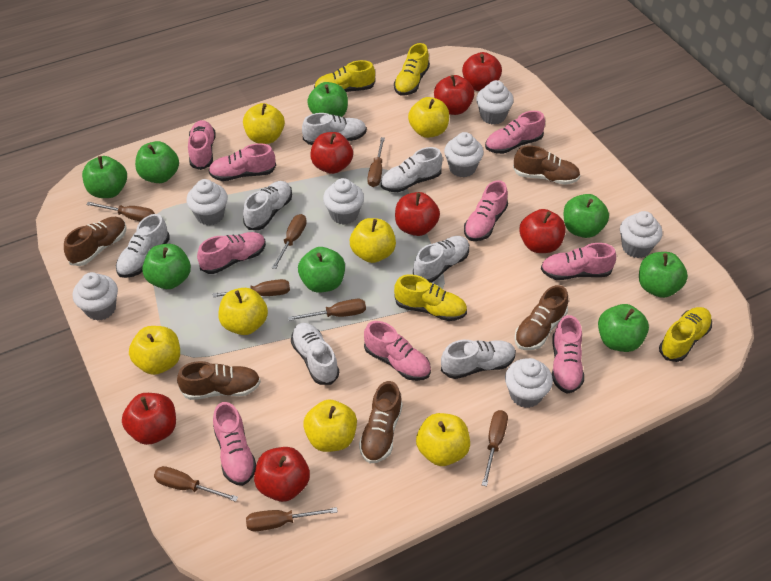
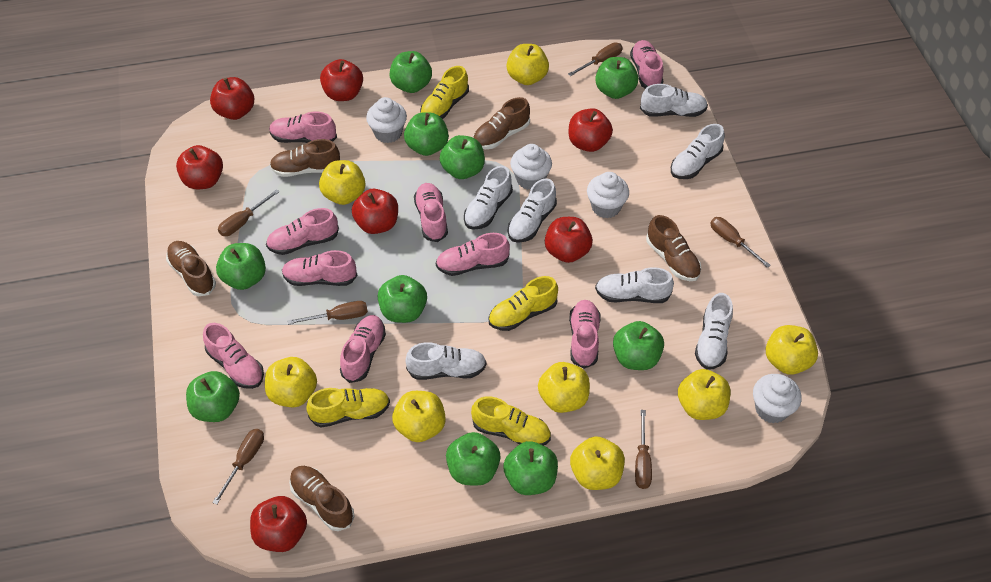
brown screwdriver: 8 -> 6
green apple: 8 -> 10
white cupcake: 7 -> 4
yellow apple: 7 -> 8

